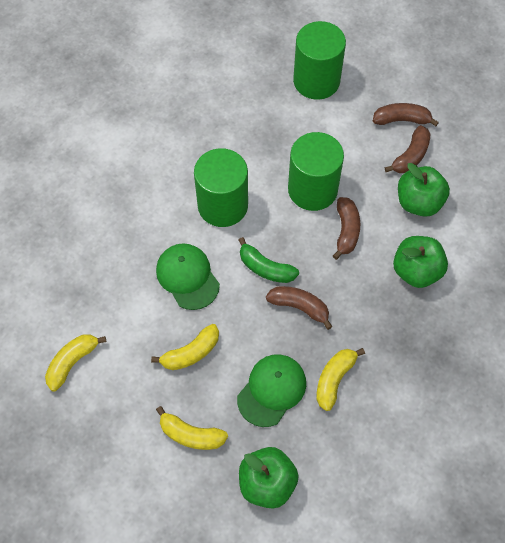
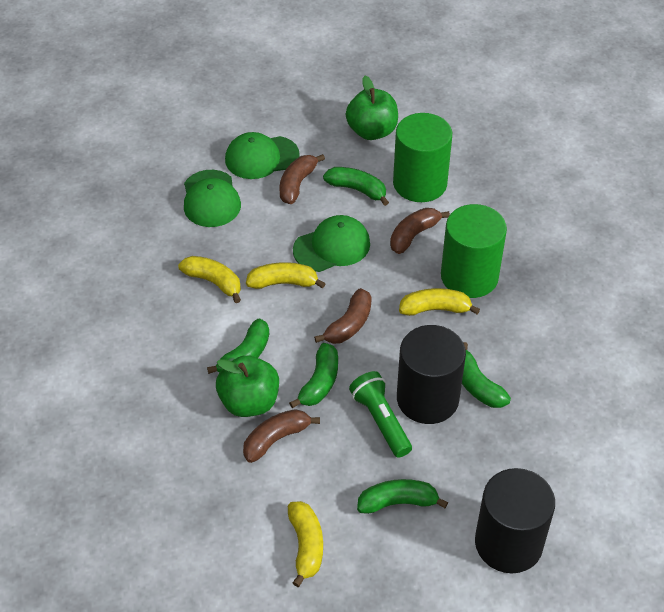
black cylinder: 0 -> 2
green apple: 3 -> 2
green banana: 1 -> 5
green cap: 2 -> 3
green cylinder: 3 -> 2
green flashlight: 0 -> 1

